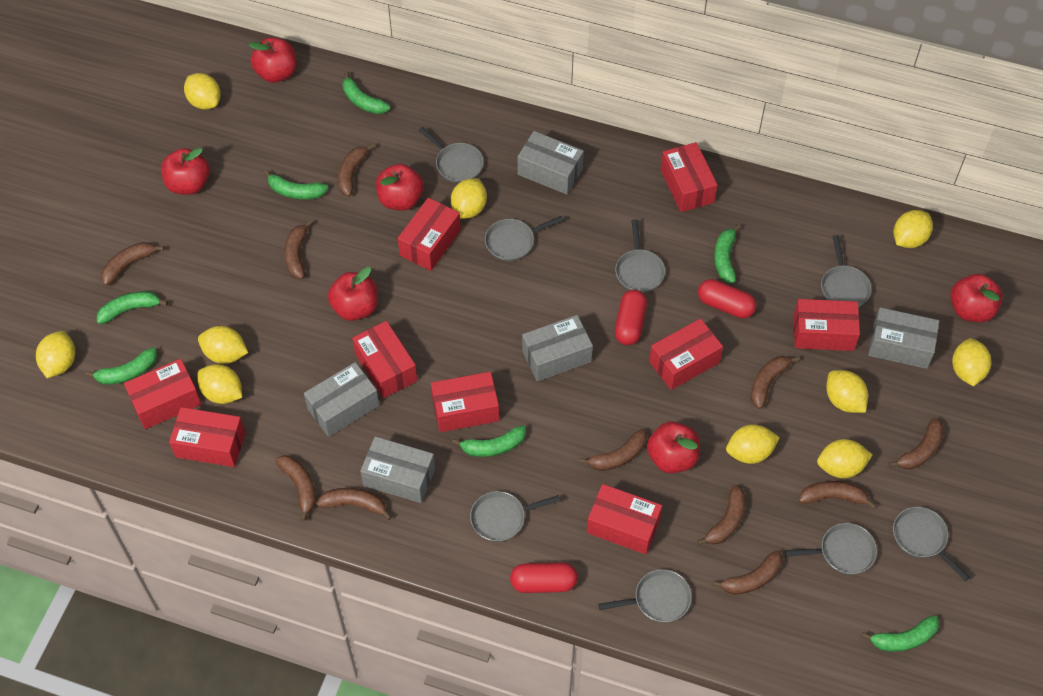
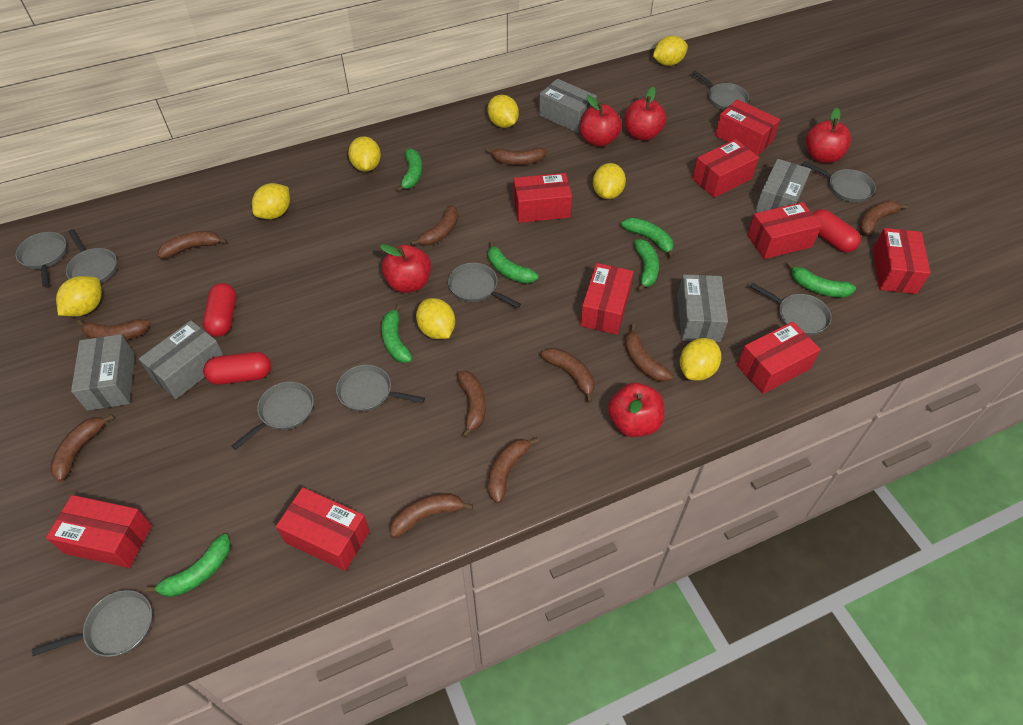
grey pan: 8 -> 9
red apple: 6 -> 5
yellow lemon: 10 -> 8

